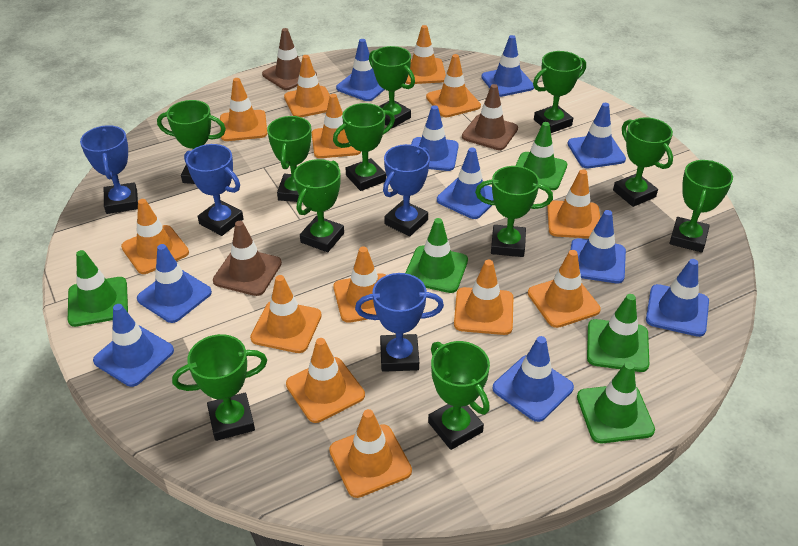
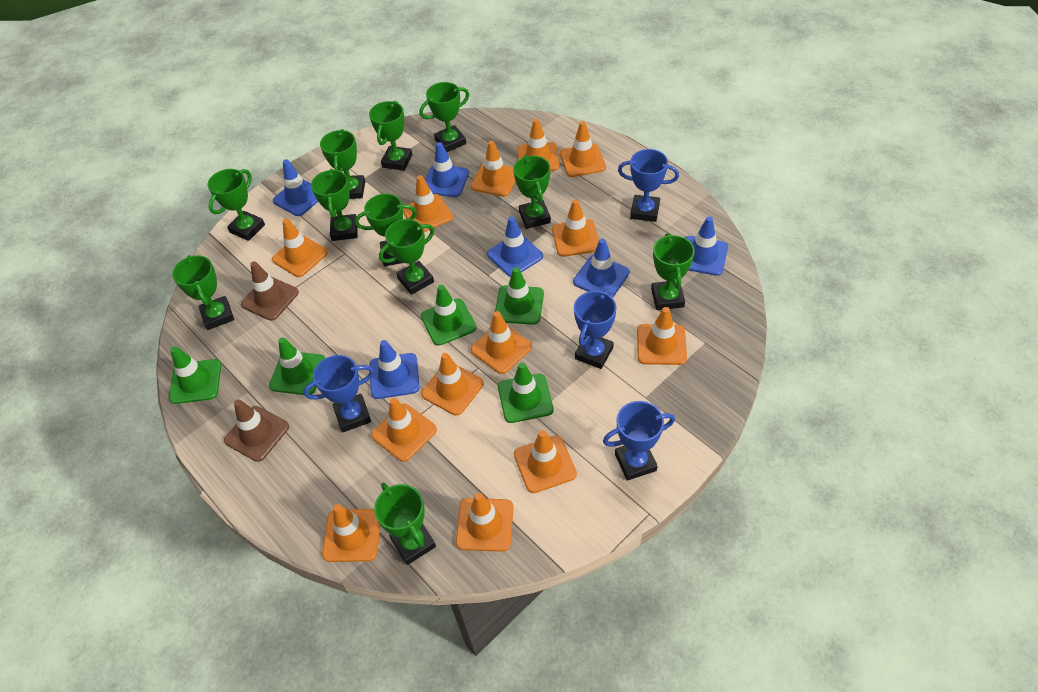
blue traffic cone: 10 -> 6
brown traffic cone: 3 -> 2

